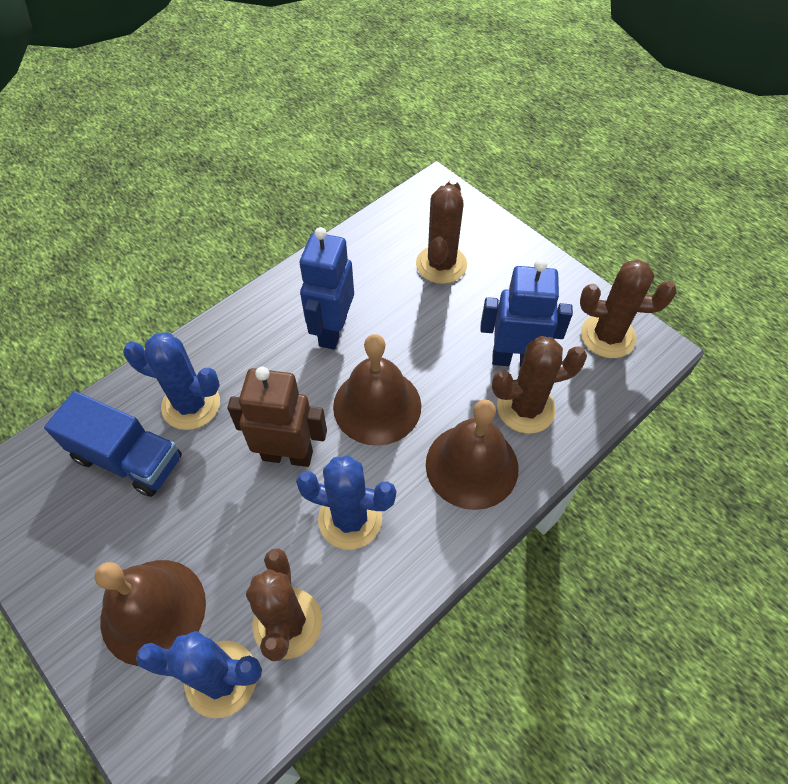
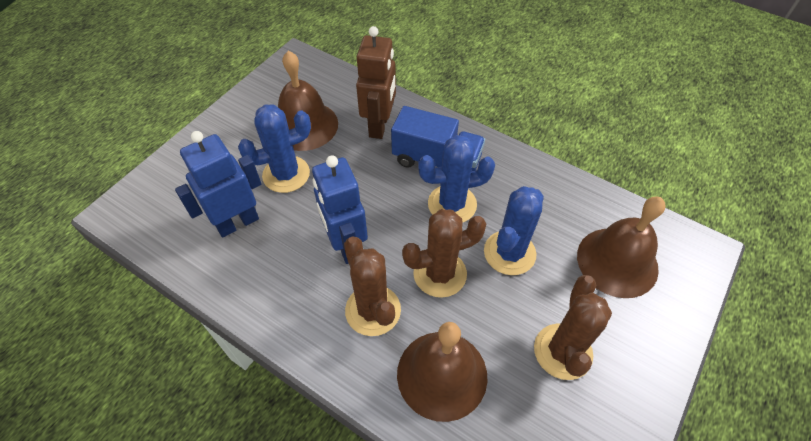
brown cactus: 4 -> 3

